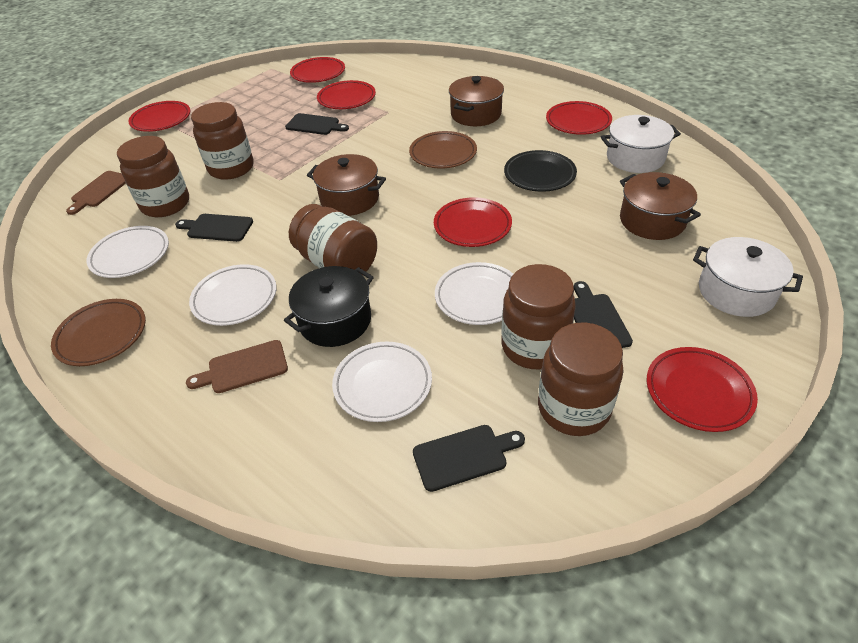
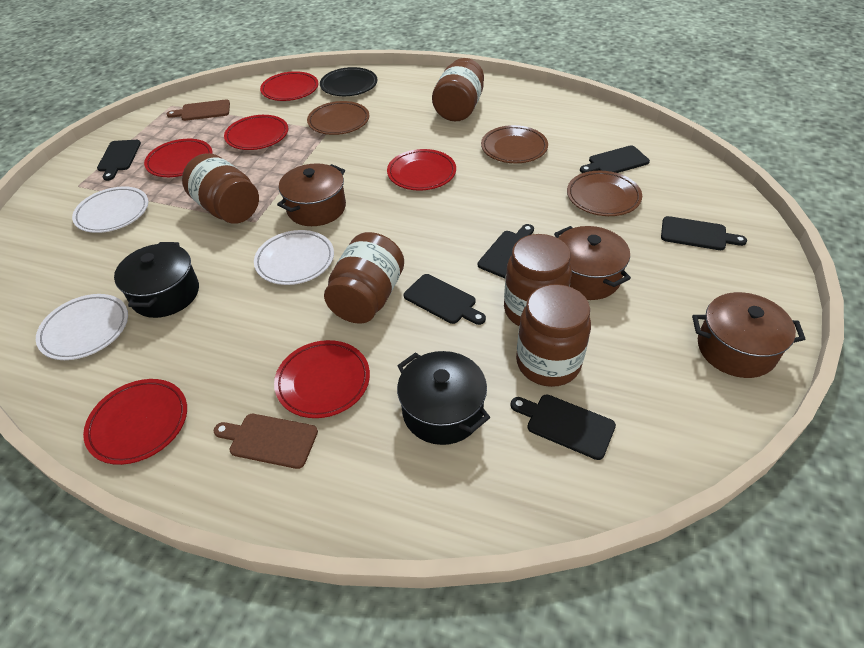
black cutting board: 4 -> 6
black pot: 1 -> 2
brown plate: 2 -> 3
white plate: 4 -> 3
white pot: 2 -> 0

